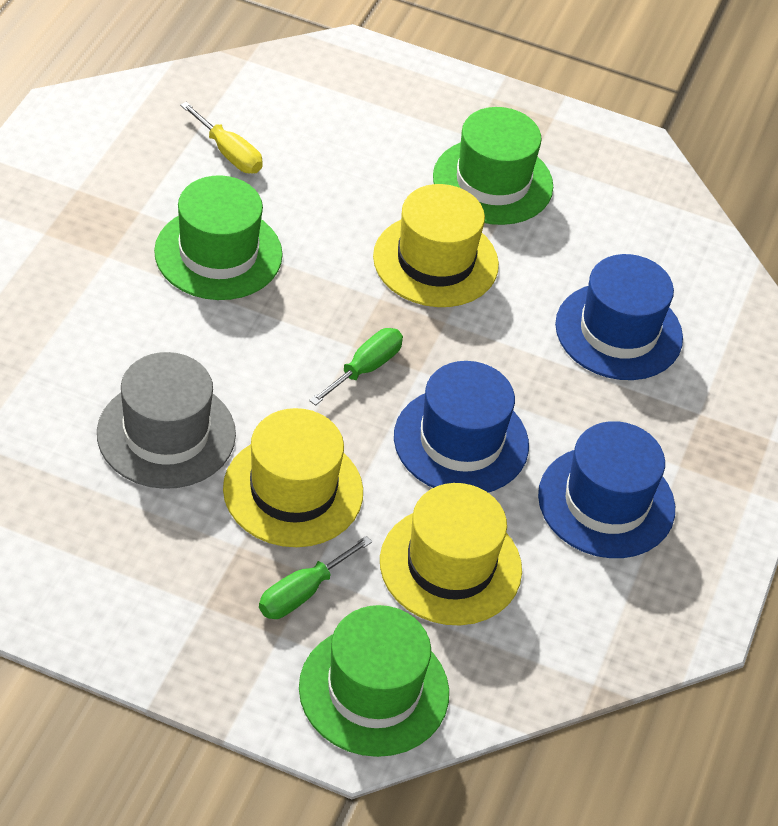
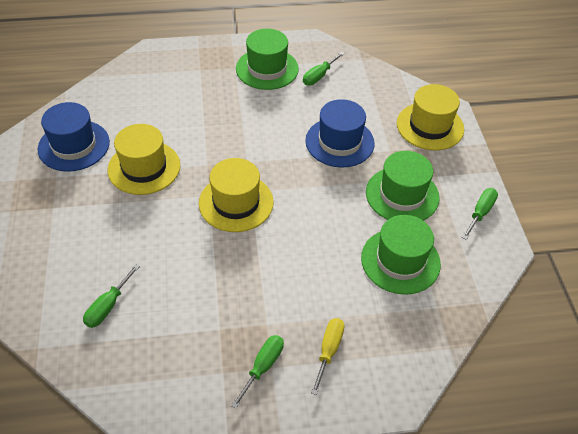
blue hat: 3 -> 2
green screwdriver: 2 -> 4
grey hat: 1 -> 0

